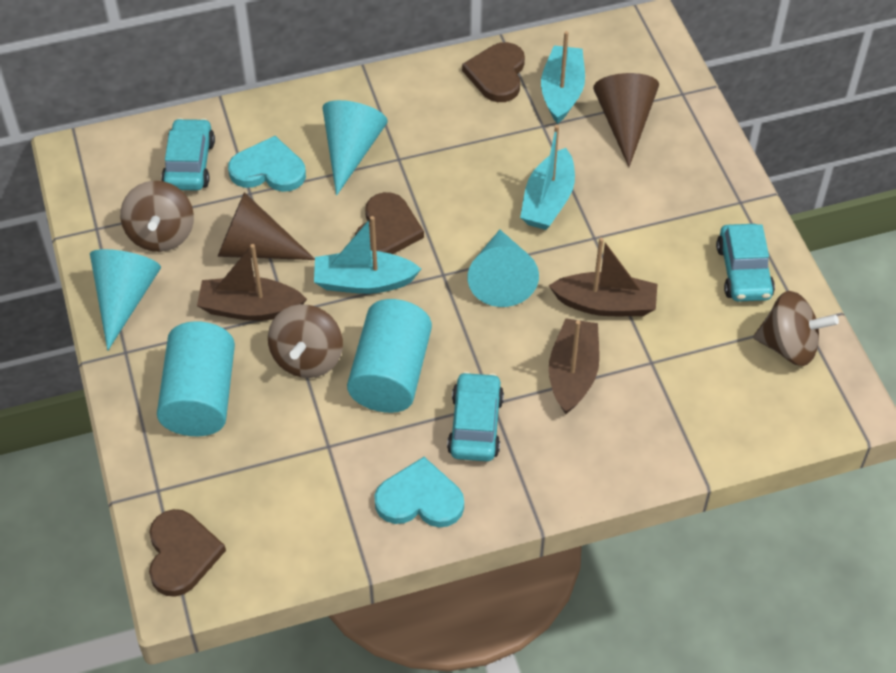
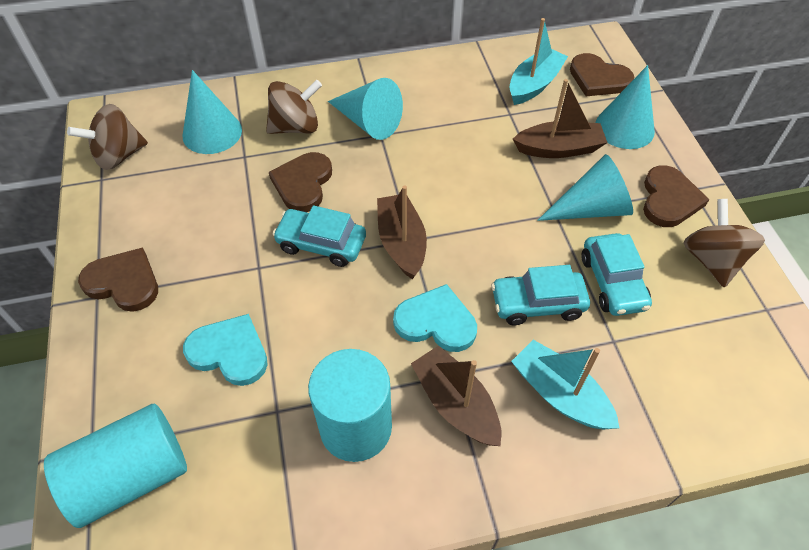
brown cone: 2 -> 0
brown heart: 3 -> 4
turquoise boat: 3 -> 2
turquoise cone: 3 -> 4

